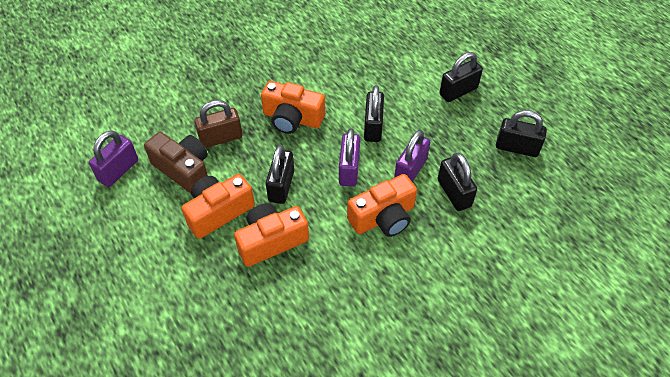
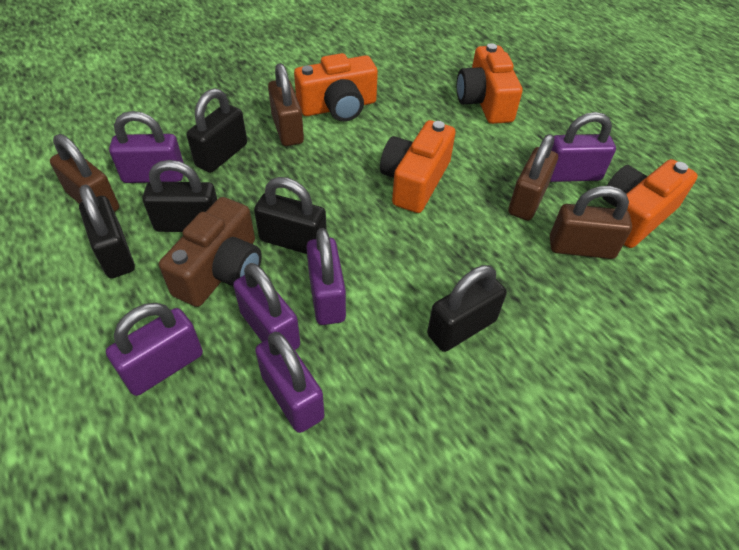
brown padlock: 1 -> 4
purple padlock: 3 -> 6

